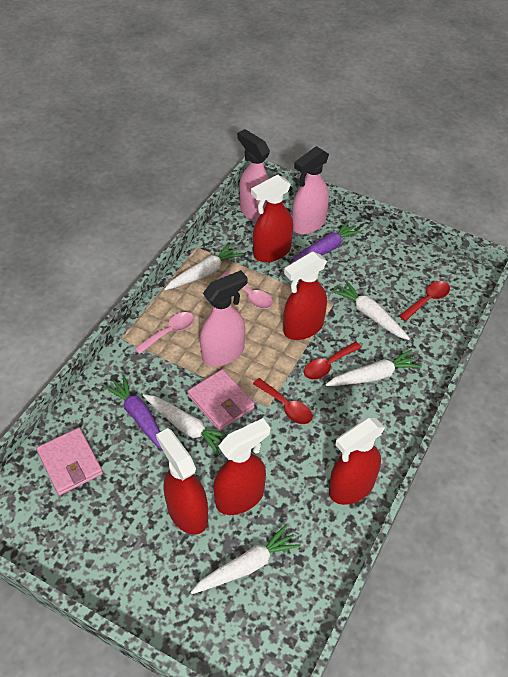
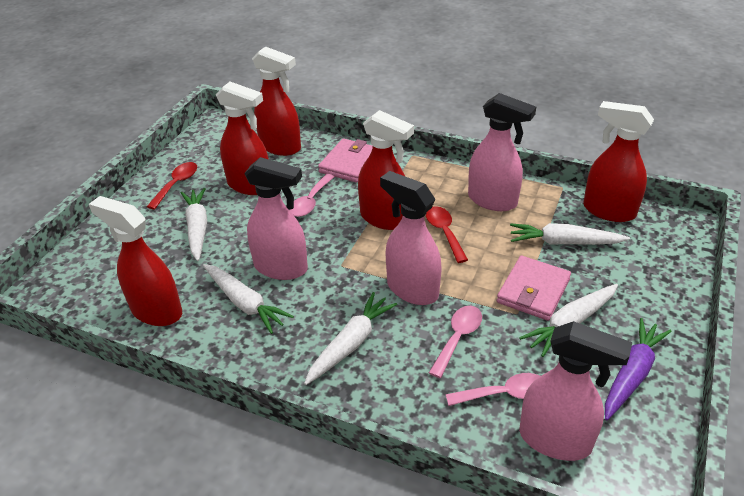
pink spoon: 2 -> 3
pink spray bottle: 3 -> 4
purple carrot: 2 -> 1
red spoon: 3 -> 2

